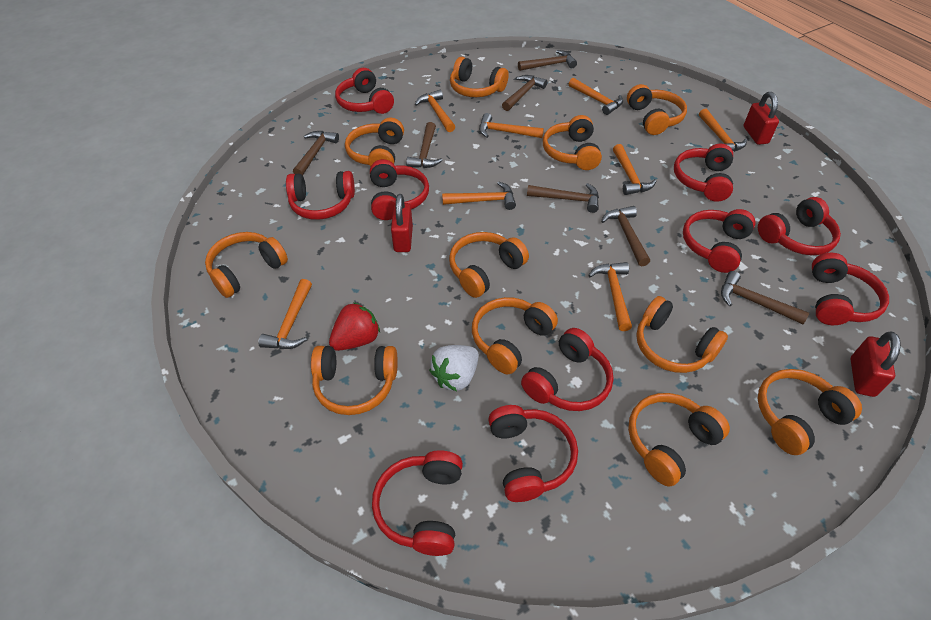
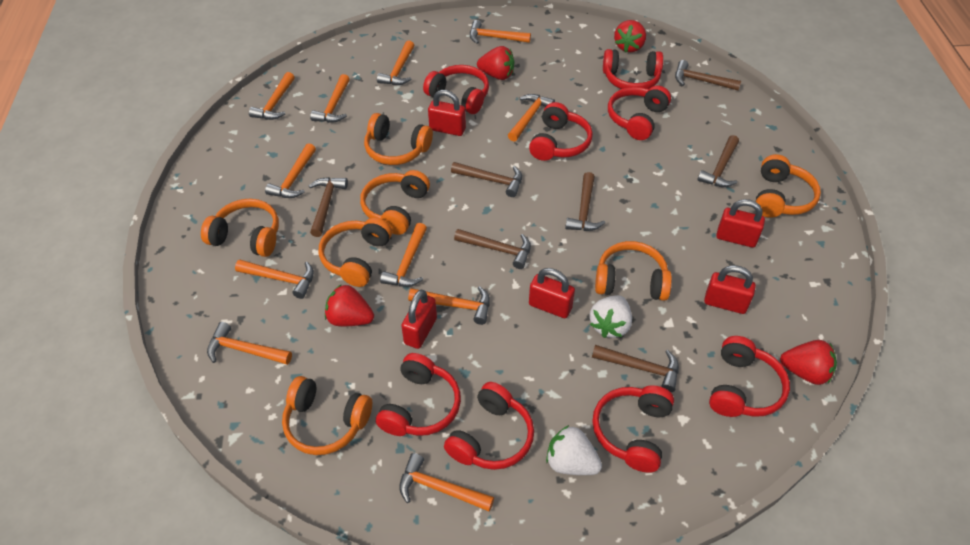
orange hammer: 8 -> 11
orange headphones: 11 -> 7
red headphones: 10 -> 8
red padlock: 3 -> 5
red strawberry: 1 -> 4
white strawberry: 1 -> 2

